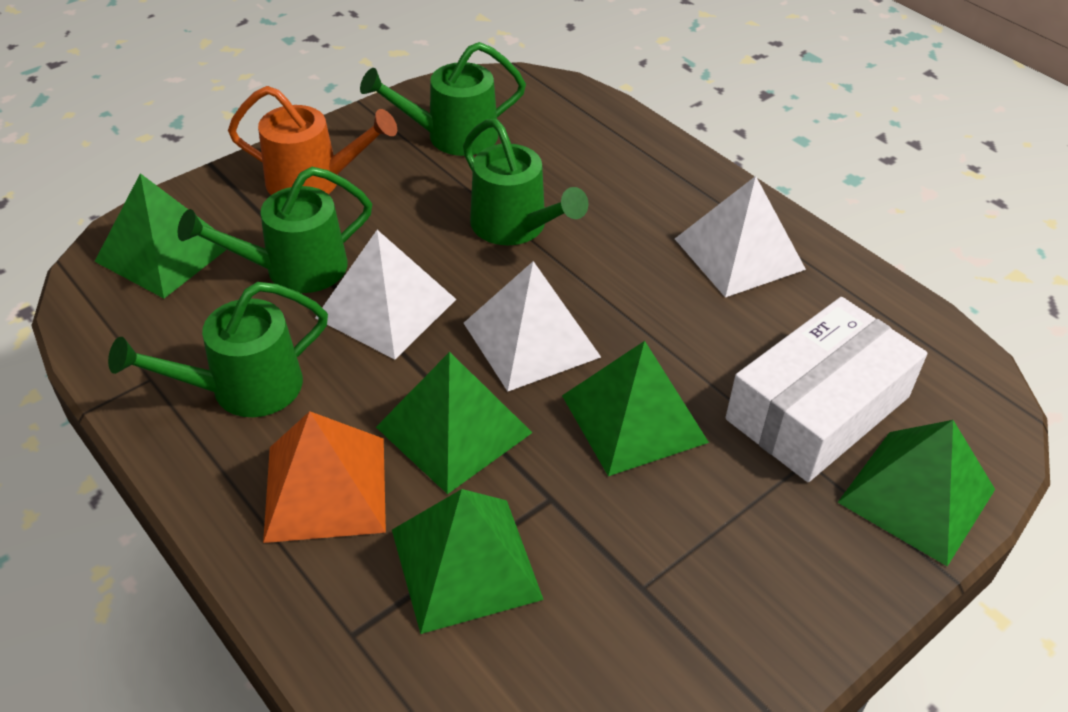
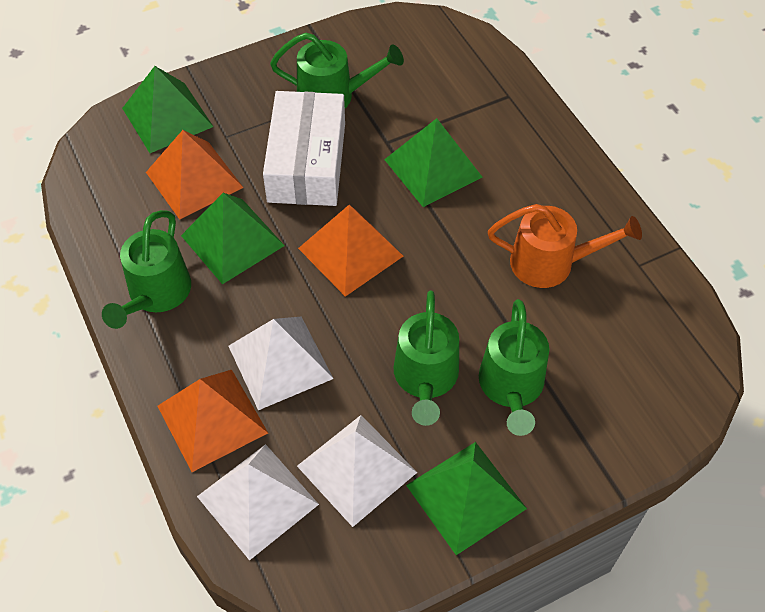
green pyramid: 5 -> 4
orange pyramid: 1 -> 3

